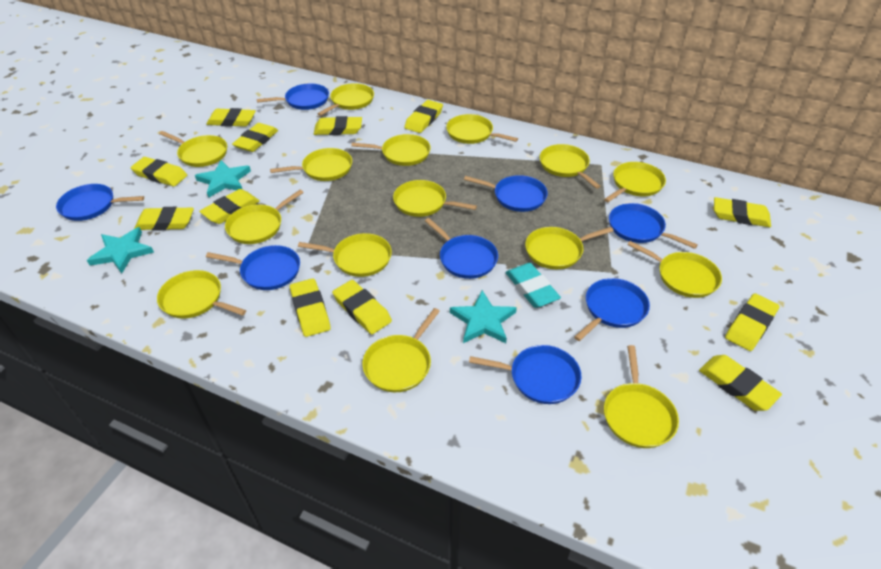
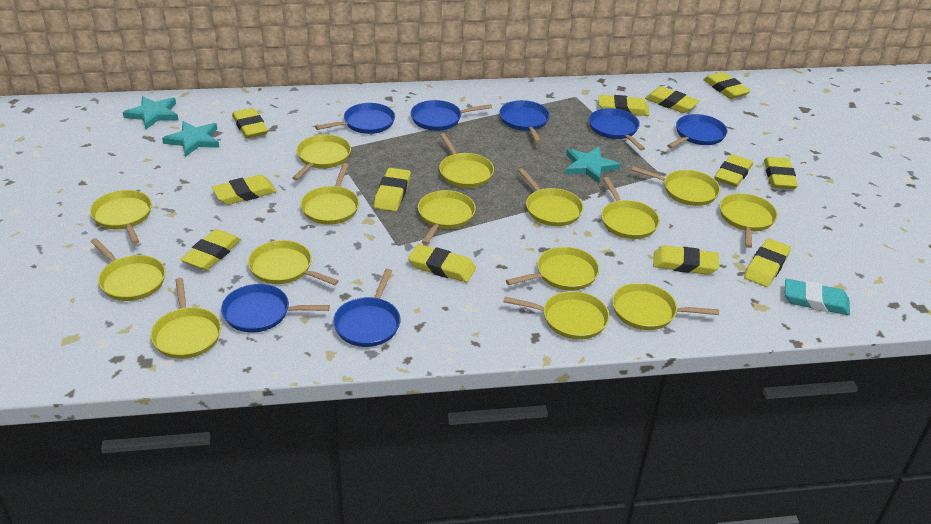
blue pan: 8 -> 7

